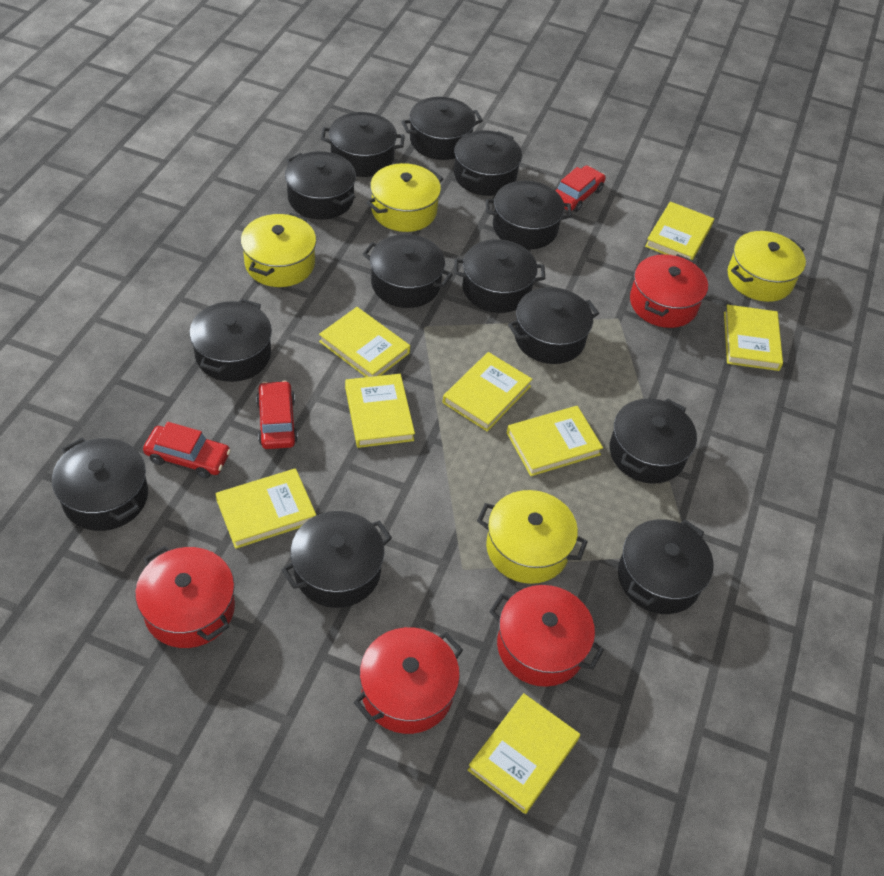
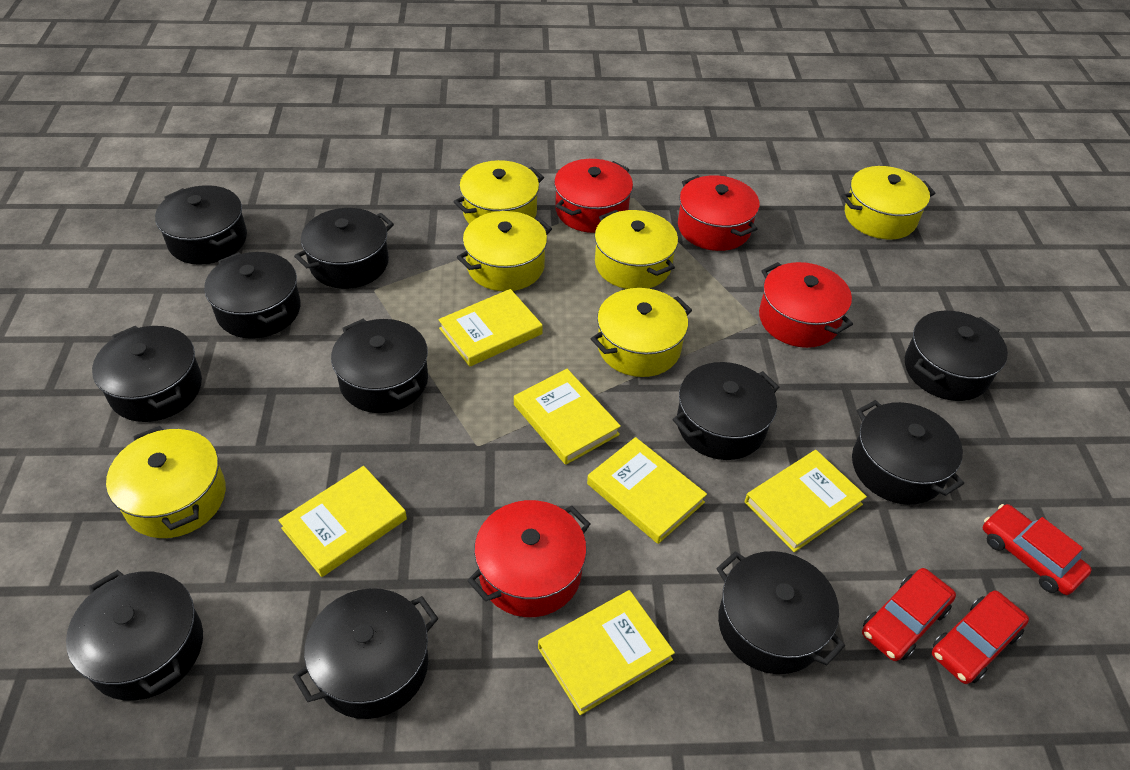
black pot: 13 -> 11
yellow book: 8 -> 6
yellow pot: 4 -> 6

